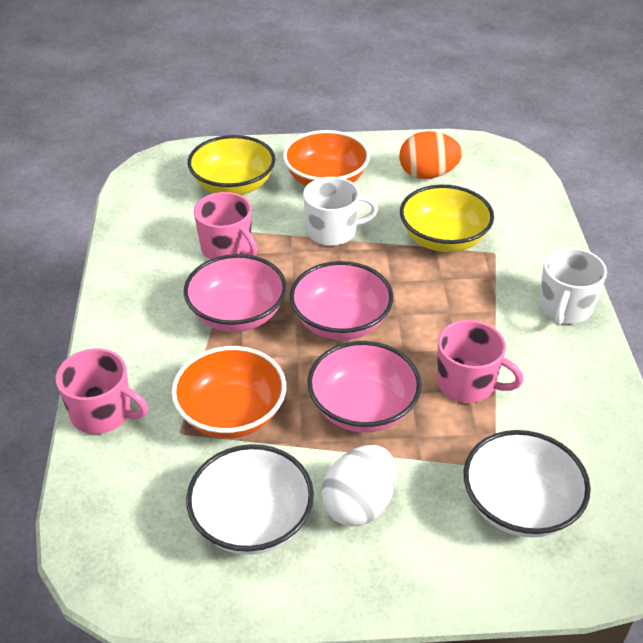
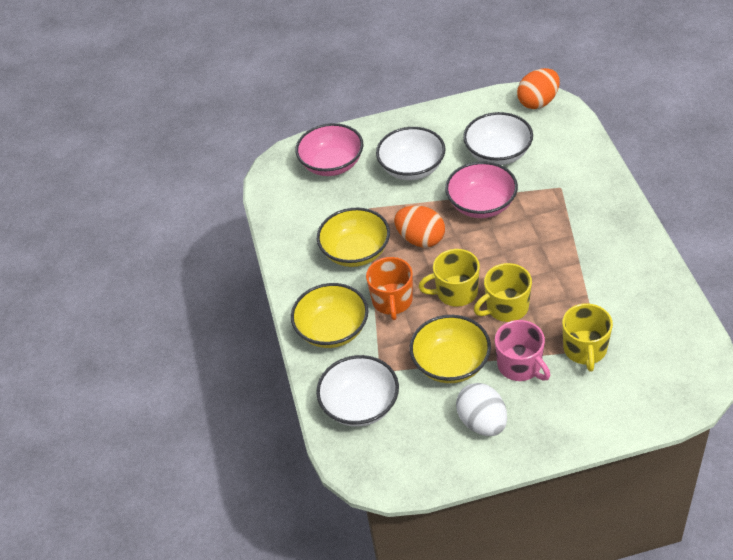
orange bowl: 2 -> 0
orange egg: 1 -> 2
orange mug: 0 -> 1
pink bowl: 3 -> 2
pink mug: 3 -> 1
white bowl: 2 -> 3
white mug: 2 -> 0
yellow bowl: 2 -> 3
yellow mug: 0 -> 3

